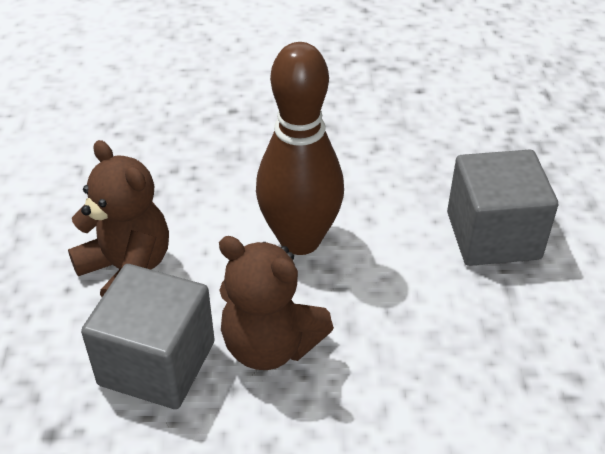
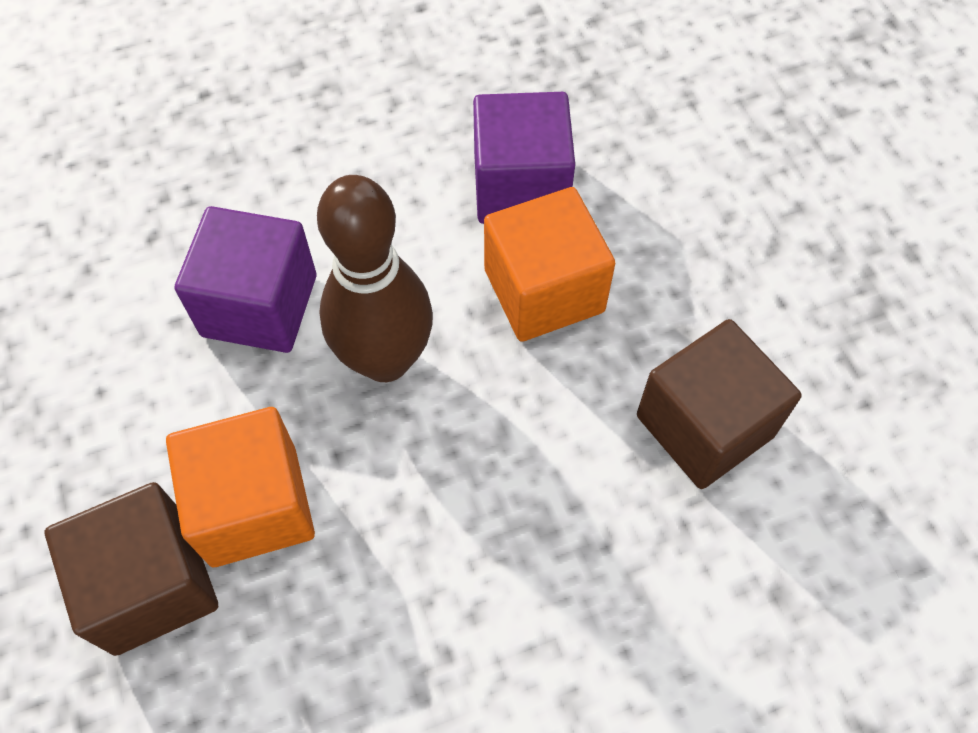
brown cube: 0 -> 2
brown teddy bear: 2 -> 0
grey cube: 2 -> 0
orange cube: 0 -> 2
purple cube: 0 -> 2

